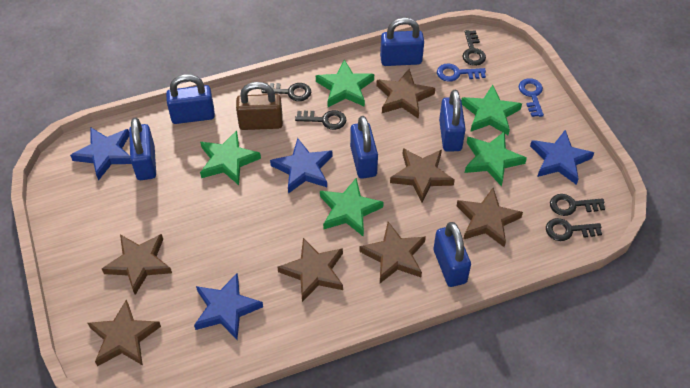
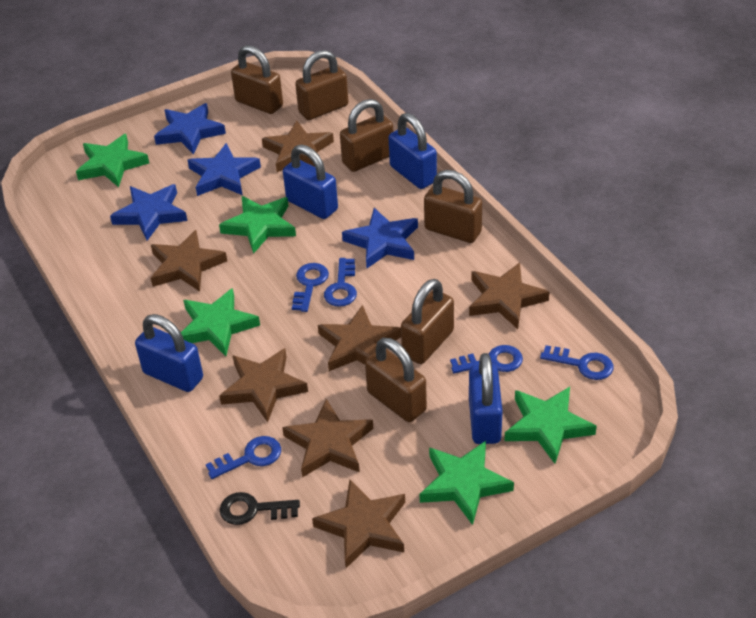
black key: 5 -> 1
blue key: 2 -> 5
blue padlock: 6 -> 4
brown padlock: 1 -> 6

